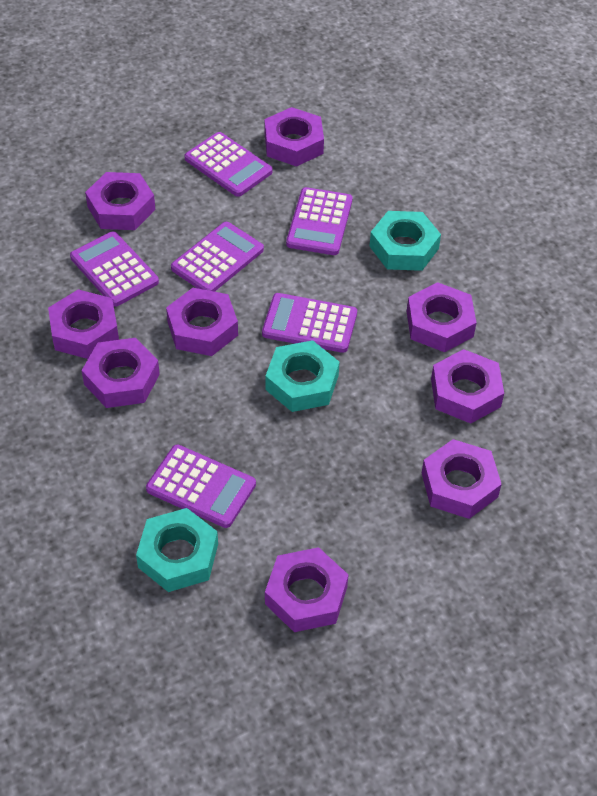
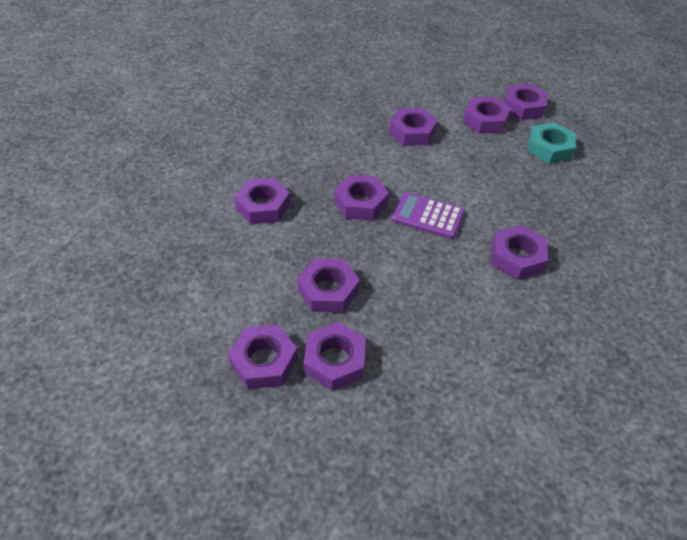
purple calculator: 6 -> 1
turquoise nut: 3 -> 1

